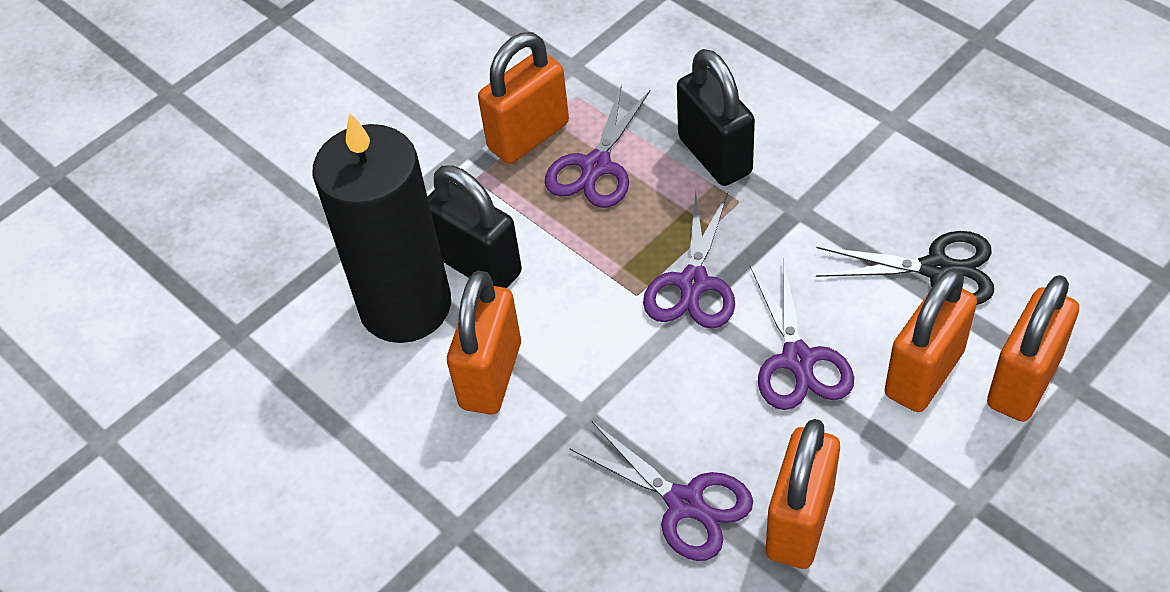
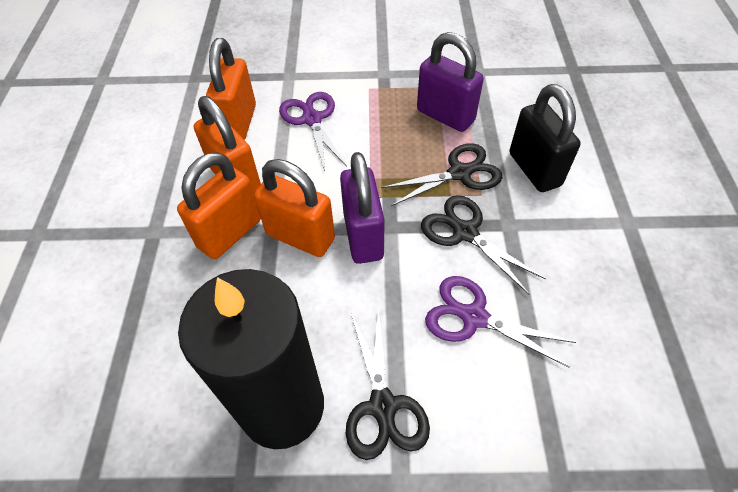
black padlock: 2 -> 1
black scissors: 1 -> 3
orange padlock: 5 -> 4
purple padlock: 0 -> 2
purple scissors: 4 -> 2

